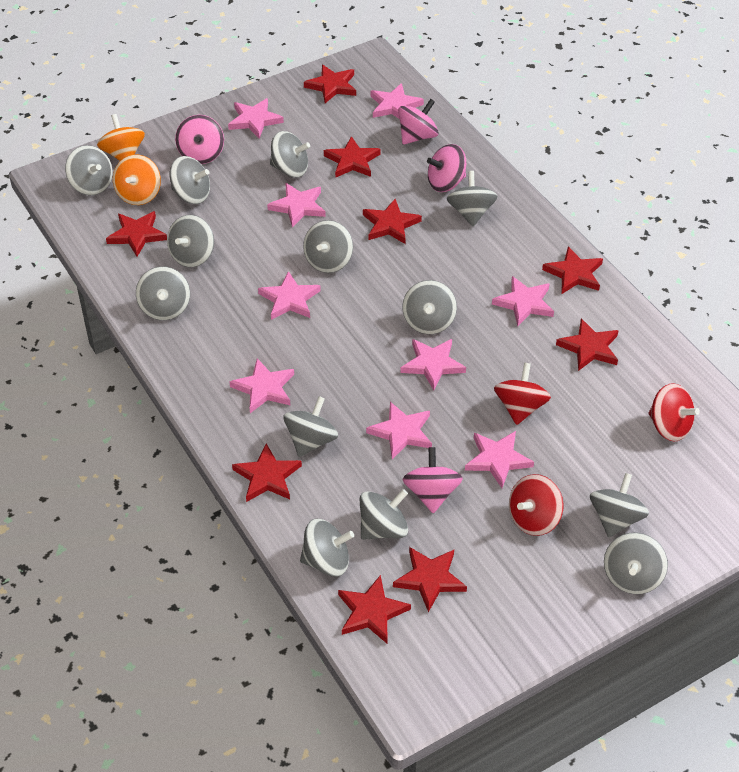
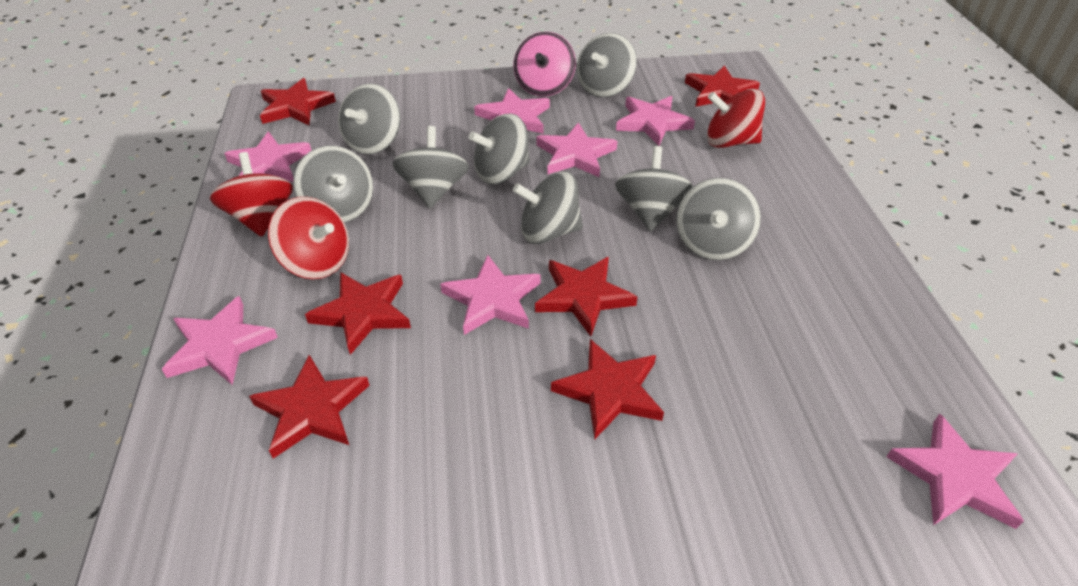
grey spinning top: 13 -> 8
orange spinning top: 2 -> 0
pink spinning top: 4 -> 1
pink star: 9 -> 7
red star: 9 -> 6

